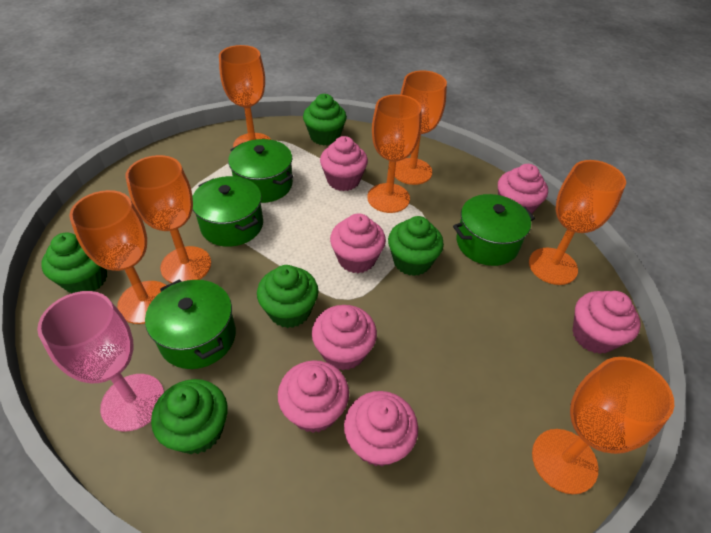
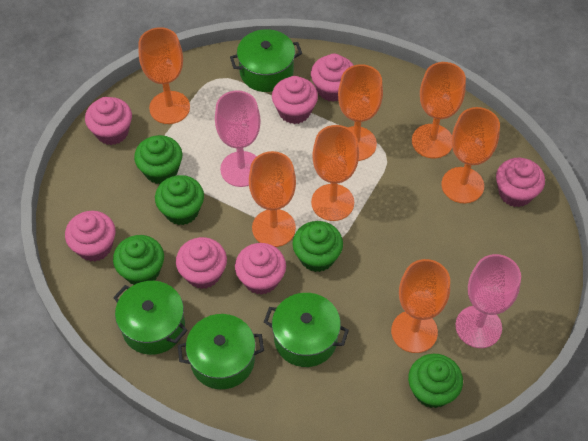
pink goblet: 1 -> 2

